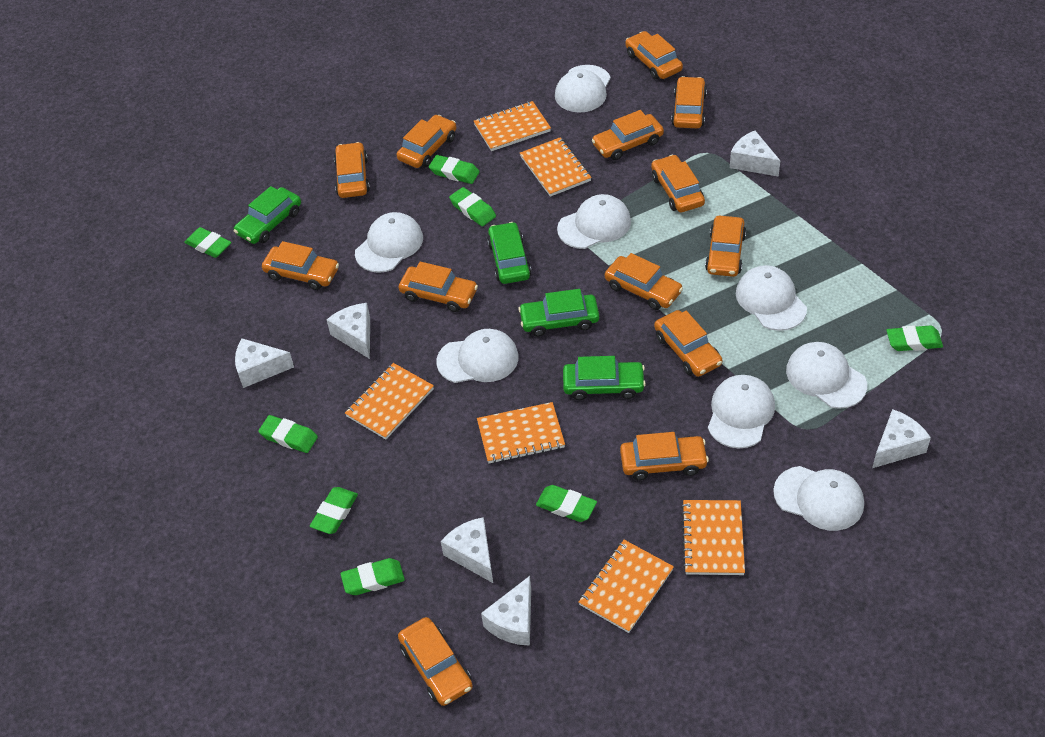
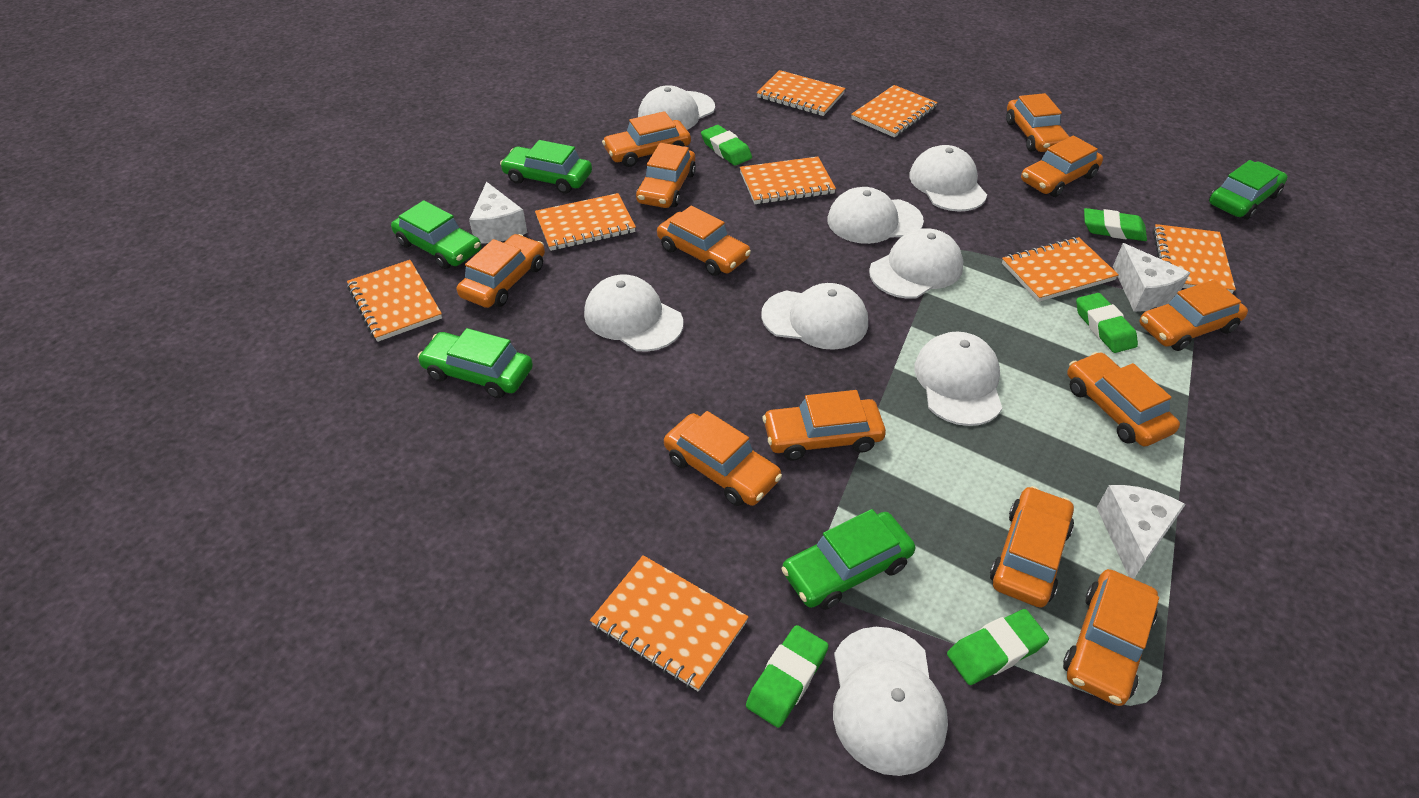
green car: 4 -> 5
green eraser: 8 -> 5
orange car: 13 -> 12
orange notebook: 6 -> 8
white cheese: 6 -> 3

